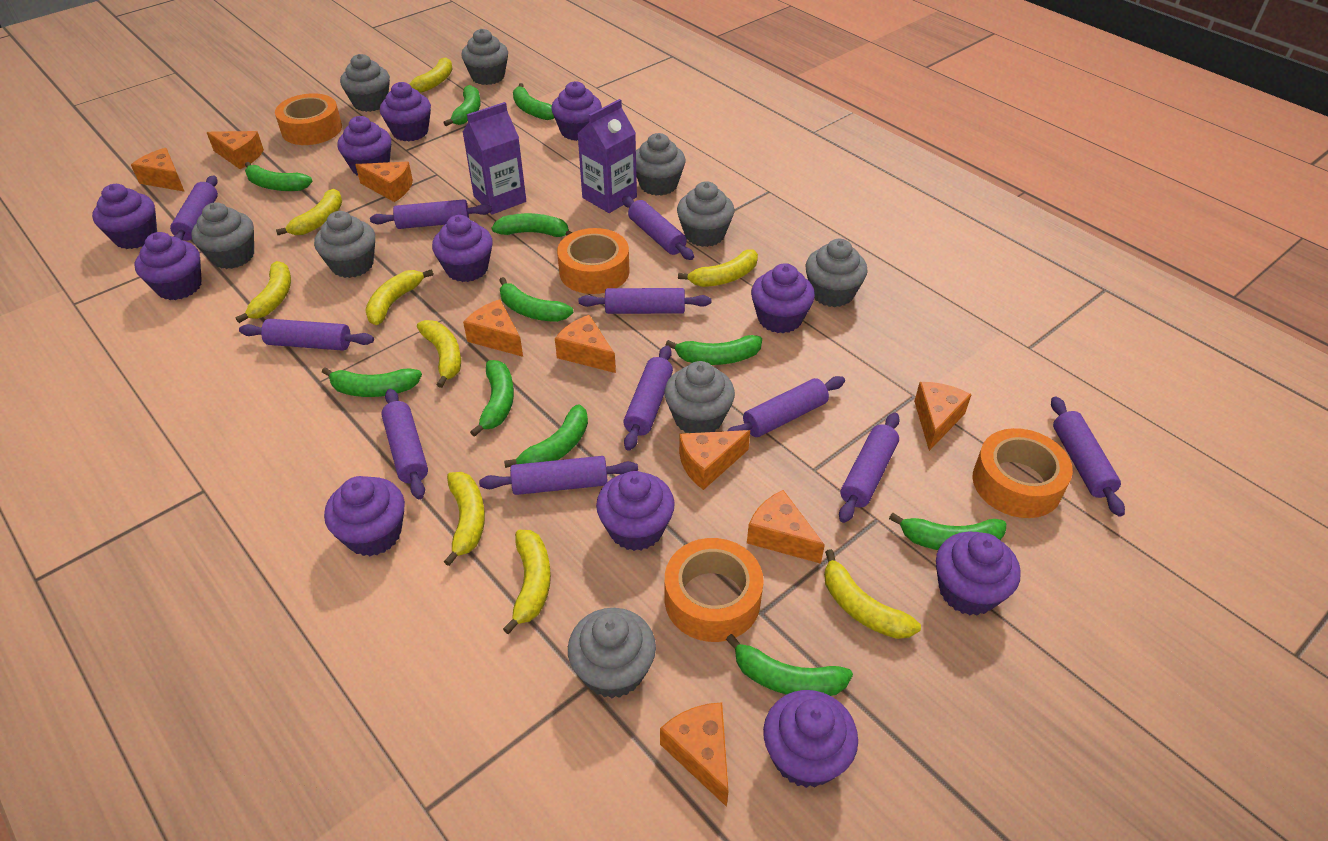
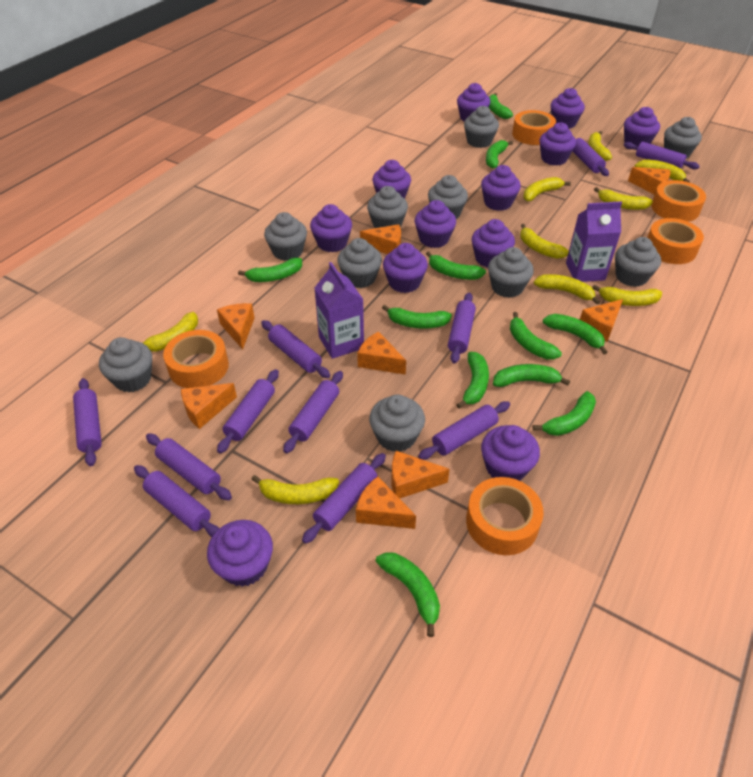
grey cupcake: 9 -> 10
orange cheese: 9 -> 8
orange tape: 4 -> 5
purple cupcake: 11 -> 12

